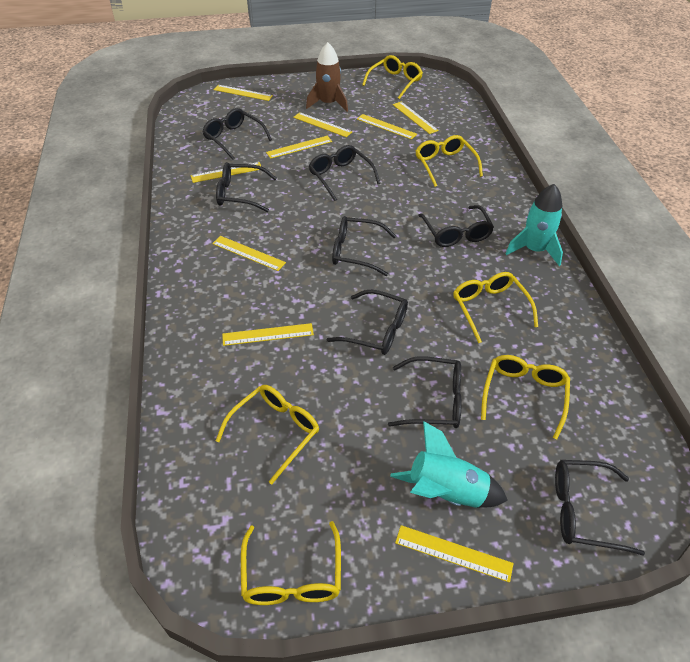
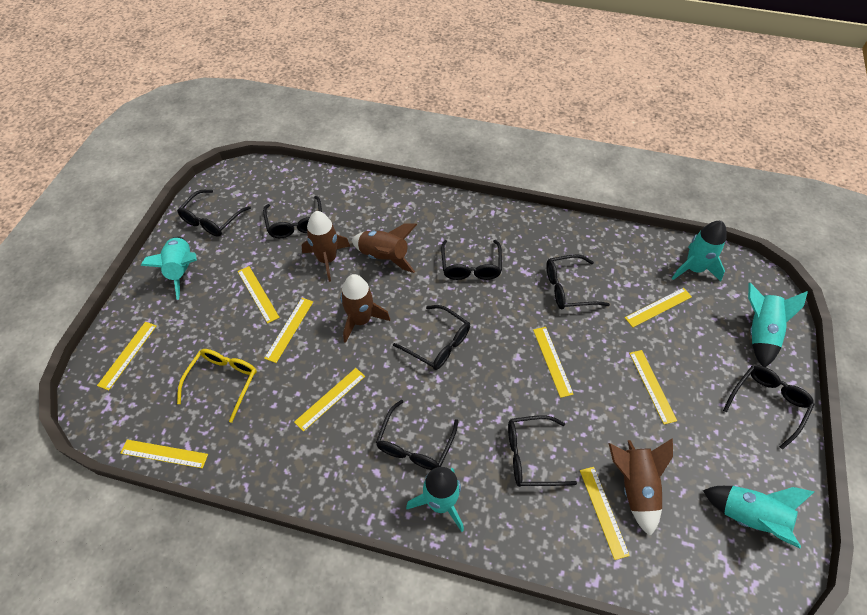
brown rocket: 1 -> 4
turquoise rocket: 2 -> 5
yellow glasses: 6 -> 1

